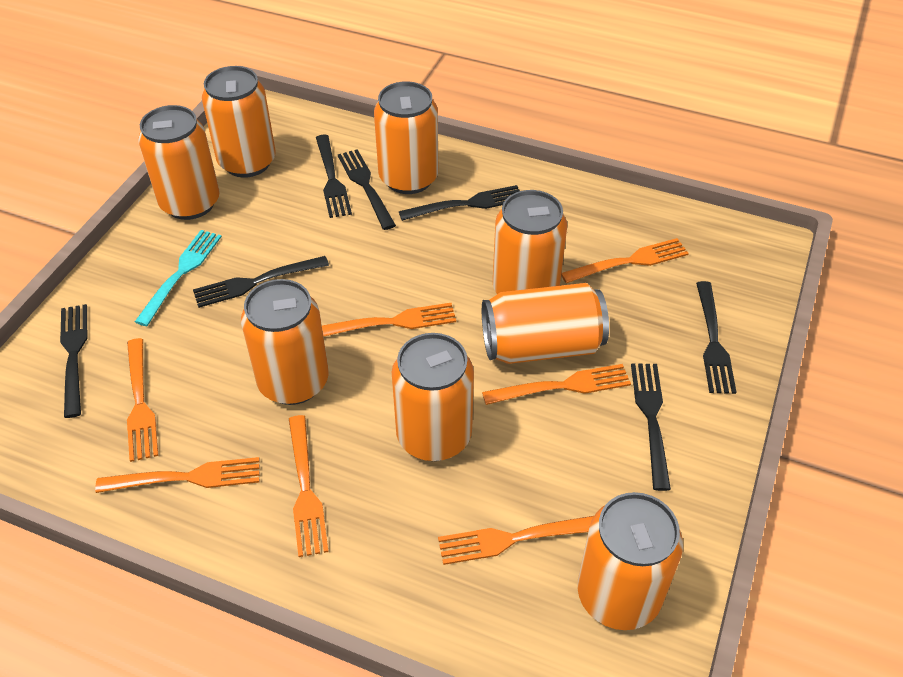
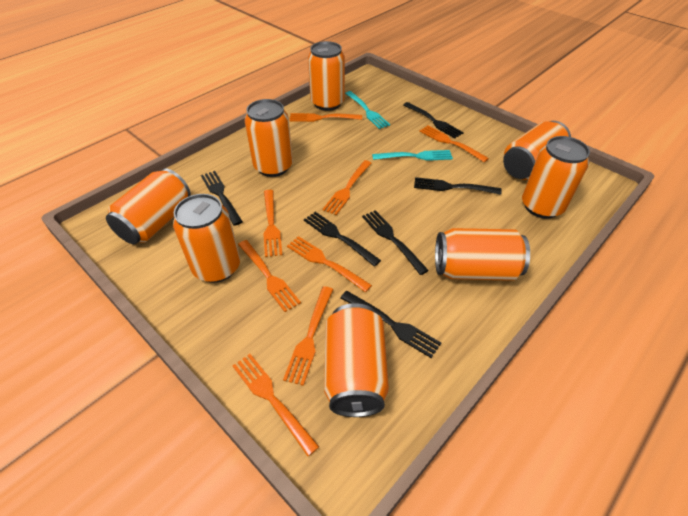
black fork: 7 -> 6
orange fork: 7 -> 8
turquoise fork: 1 -> 2

